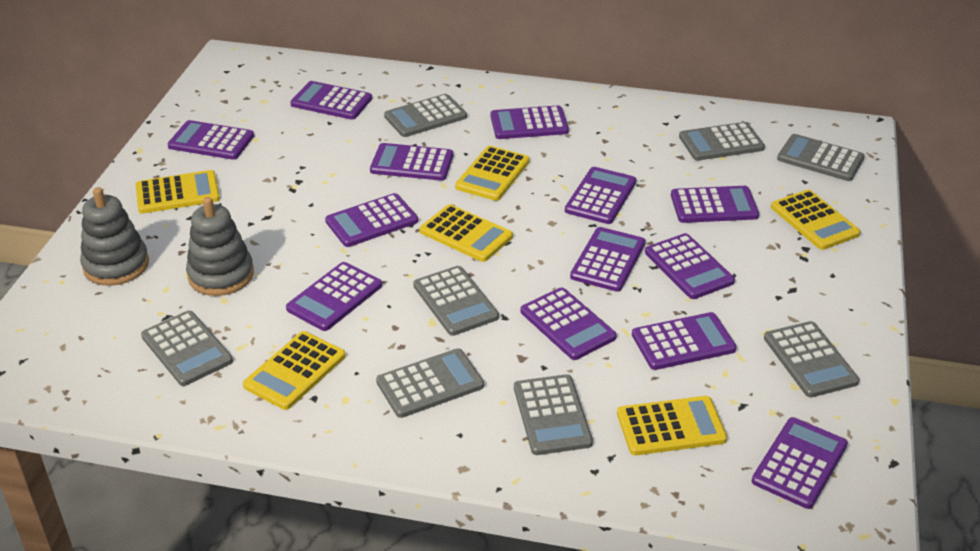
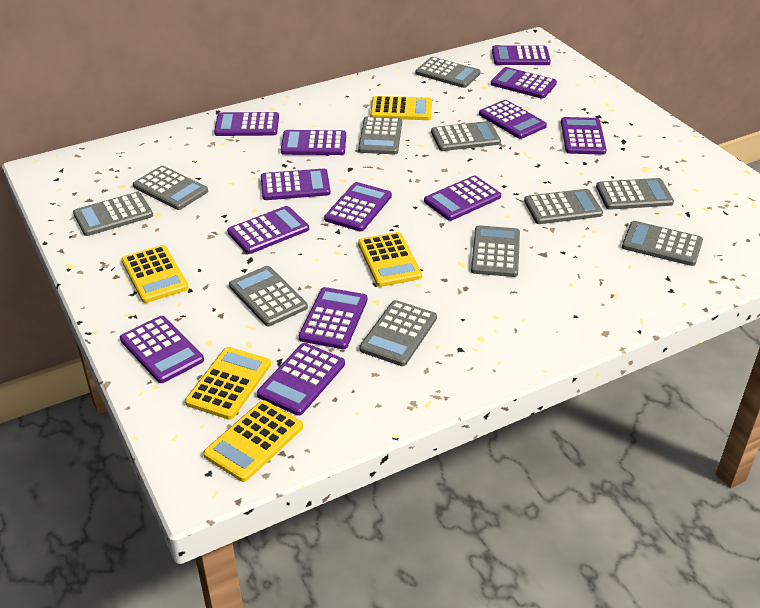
grey calculator: 8 -> 11
grey stacking toy: 2 -> 0
yellow calculator: 6 -> 5

